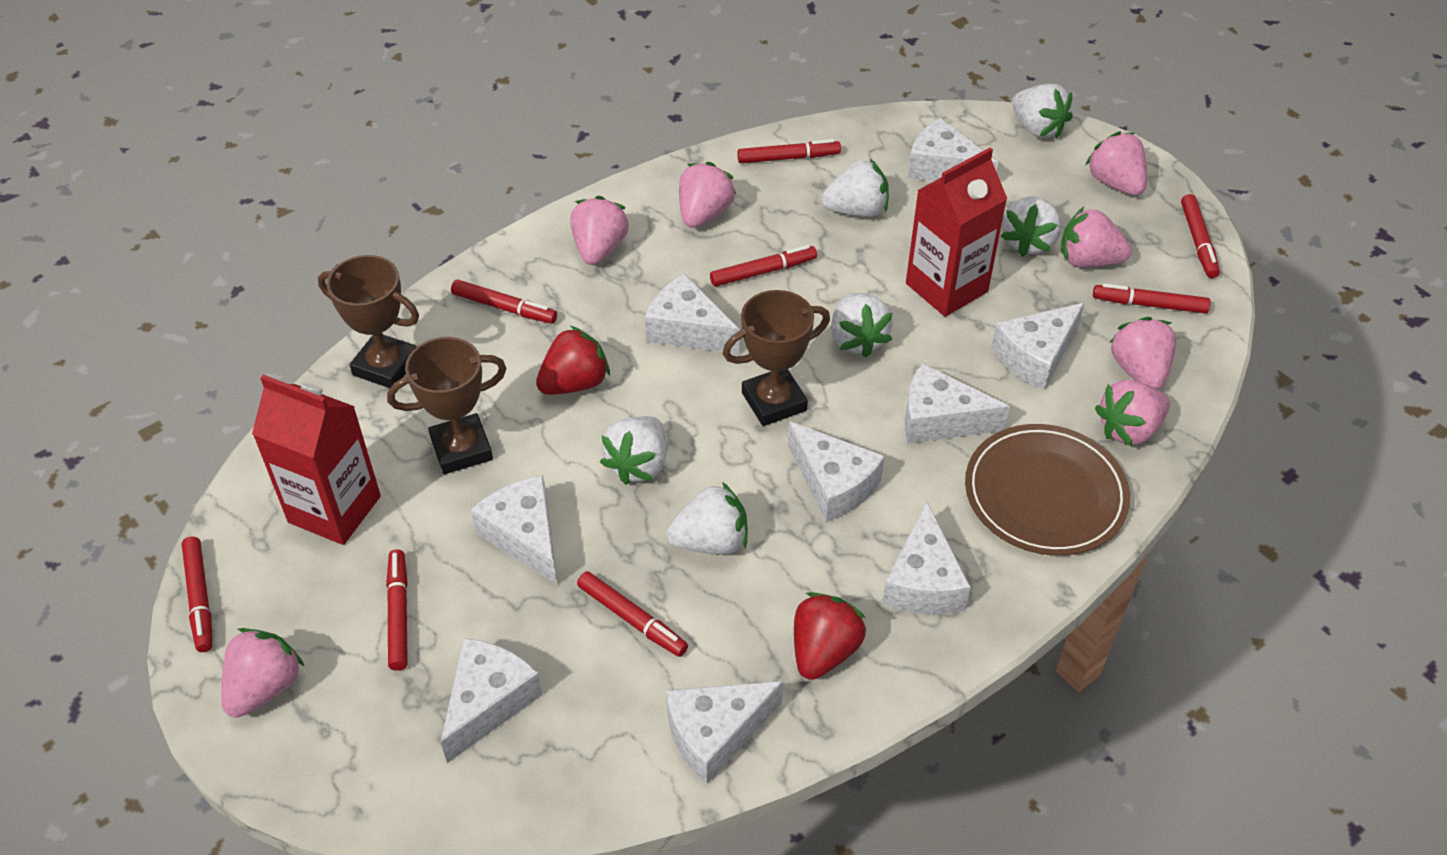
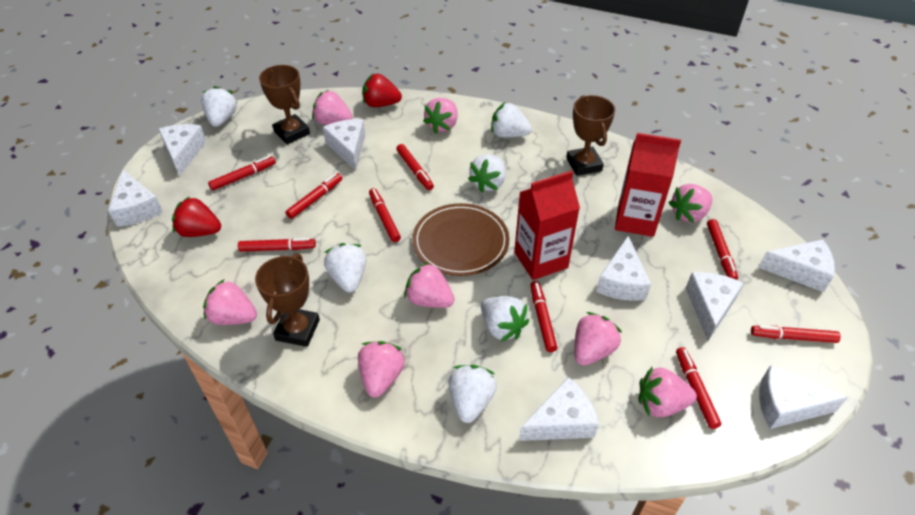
pink strawberry: 7 -> 8
red marker: 8 -> 9
white cheese: 9 -> 8

